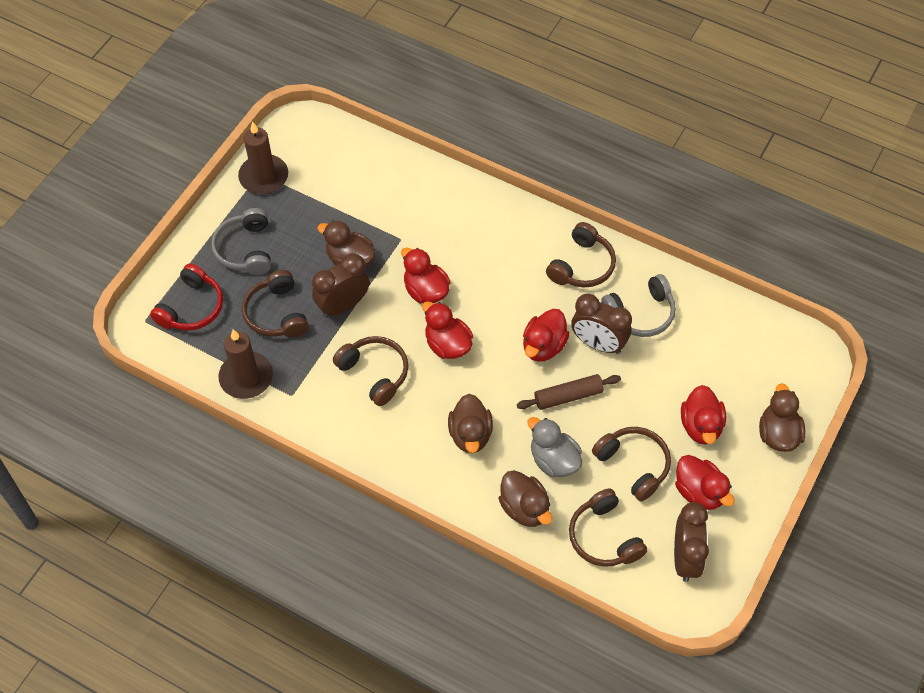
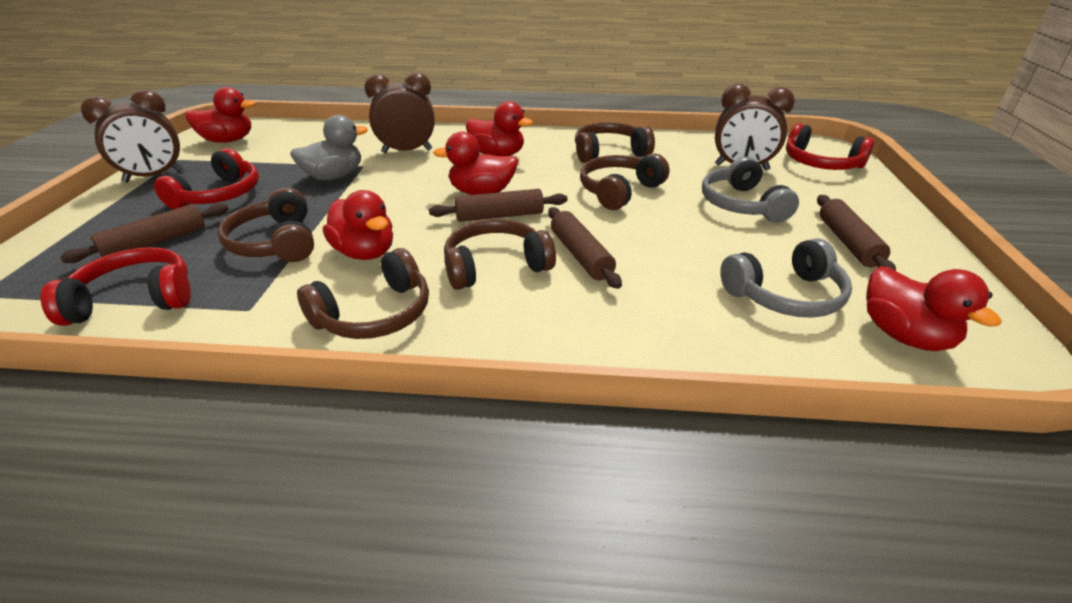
brown candle: 2 -> 0
brown duck: 4 -> 0
brown rolling pin: 1 -> 4
red headphones: 1 -> 3

